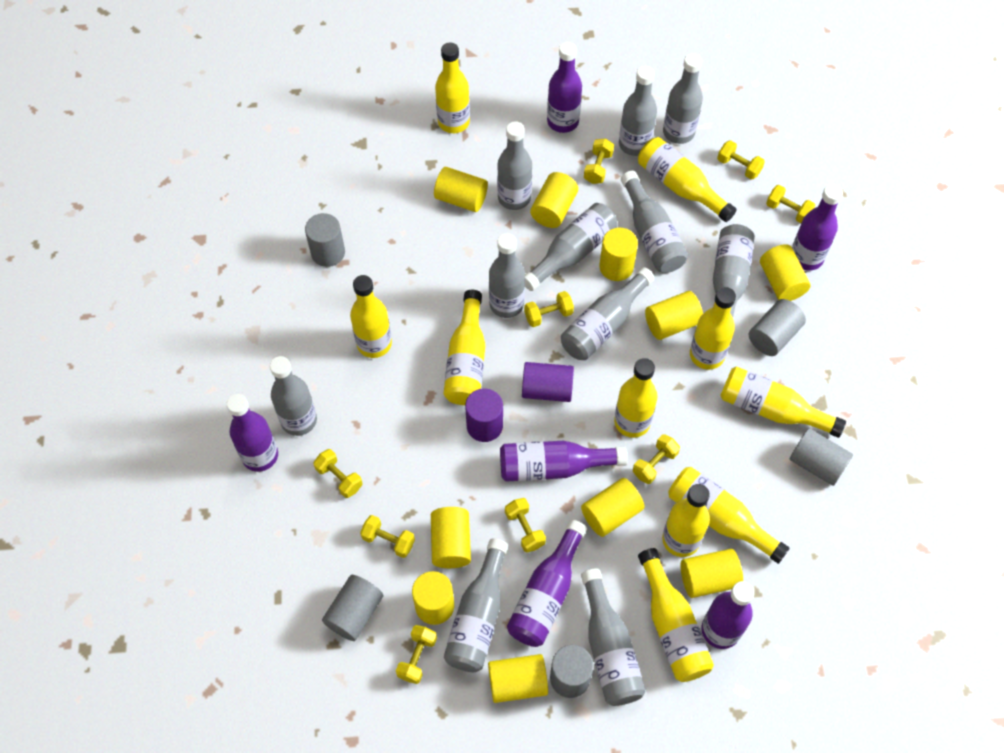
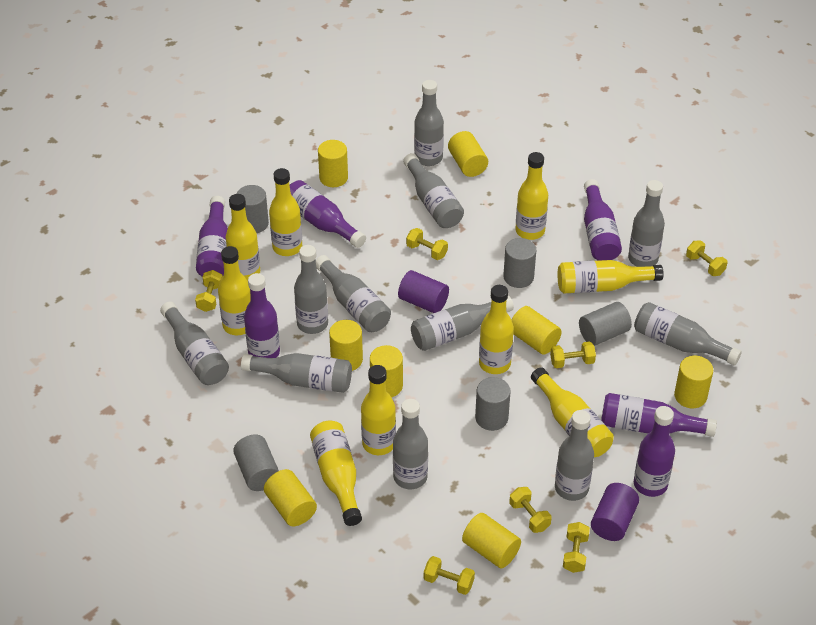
yellow bottle: 10 -> 9
yellow cylinder: 10 -> 8
yellow dumbbell: 9 -> 7

